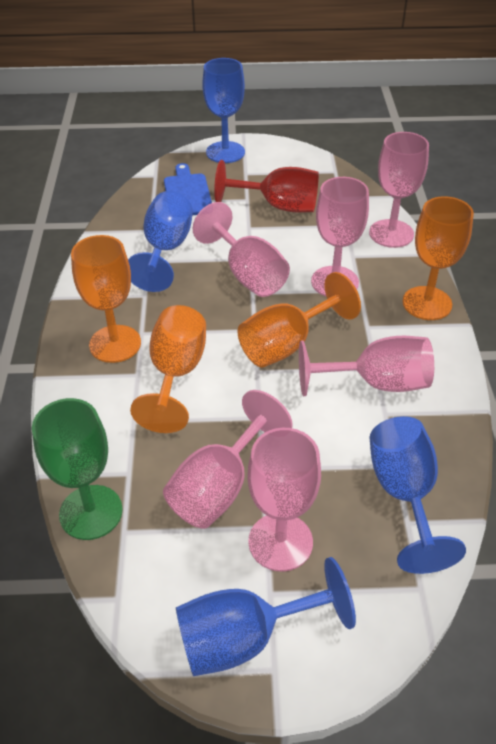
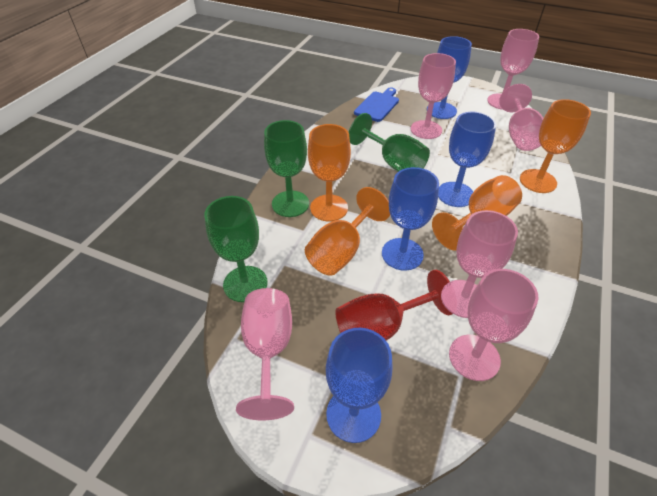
green goblet: 1 -> 3

